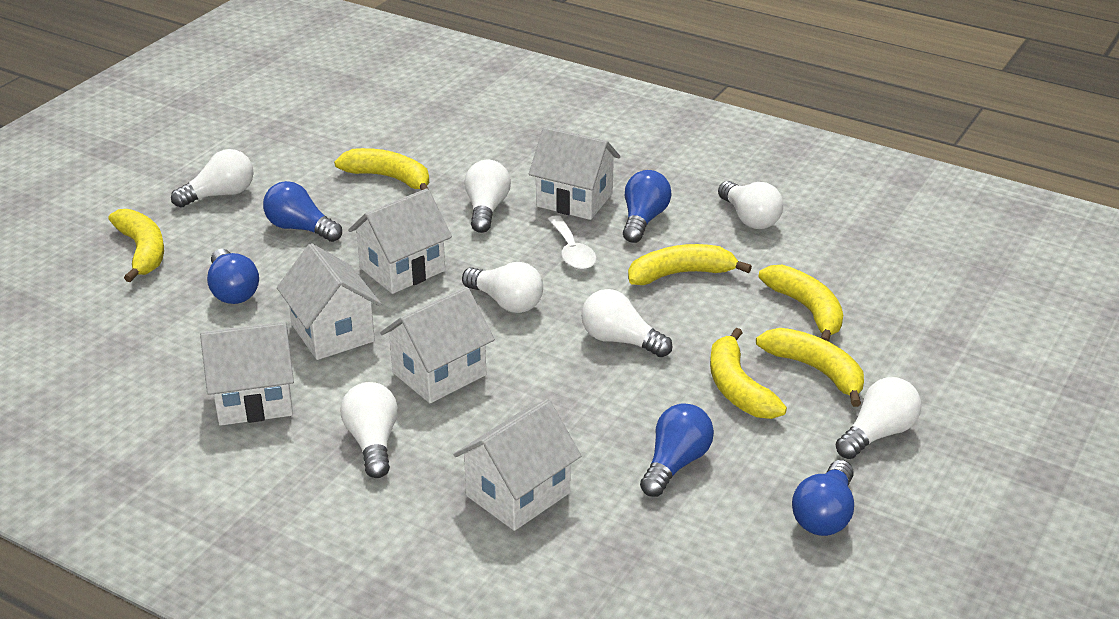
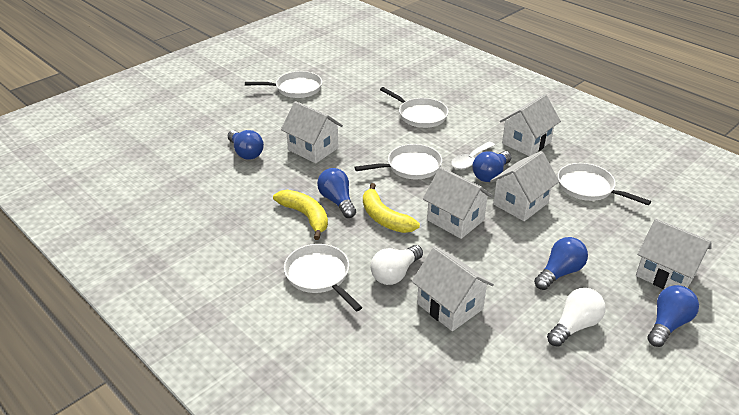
white light bulb: 7 -> 2
white pan: 0 -> 5
yellow banana: 6 -> 2

